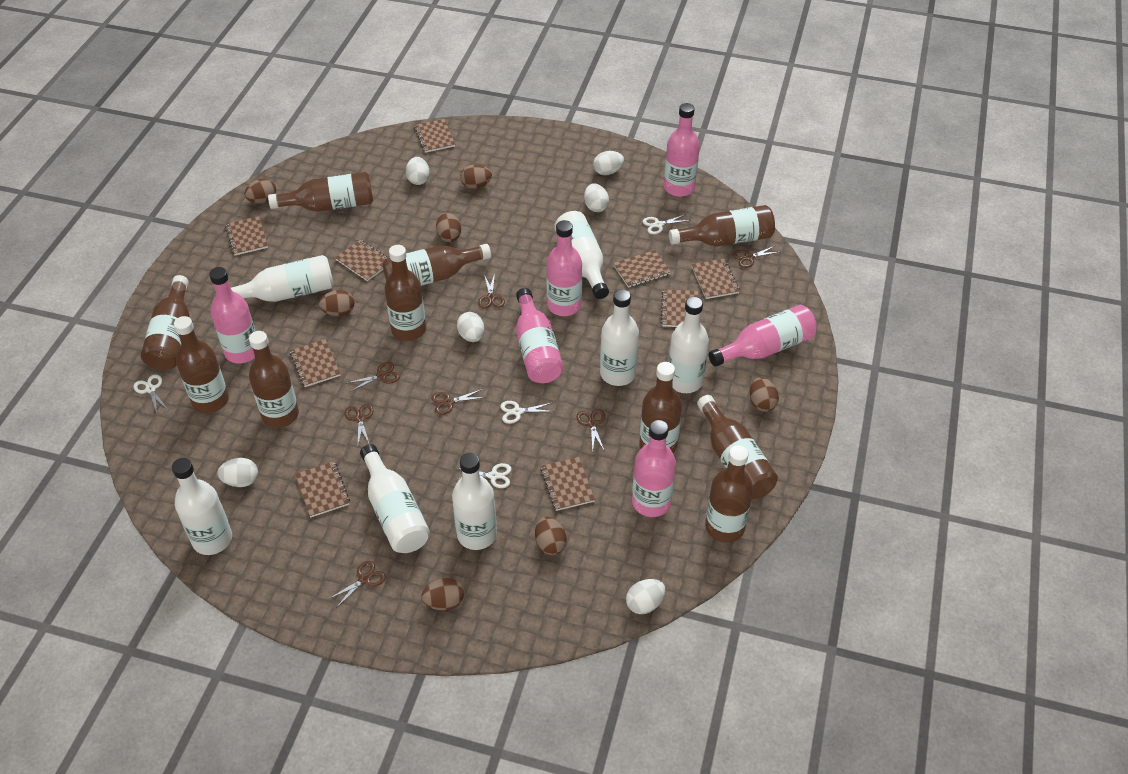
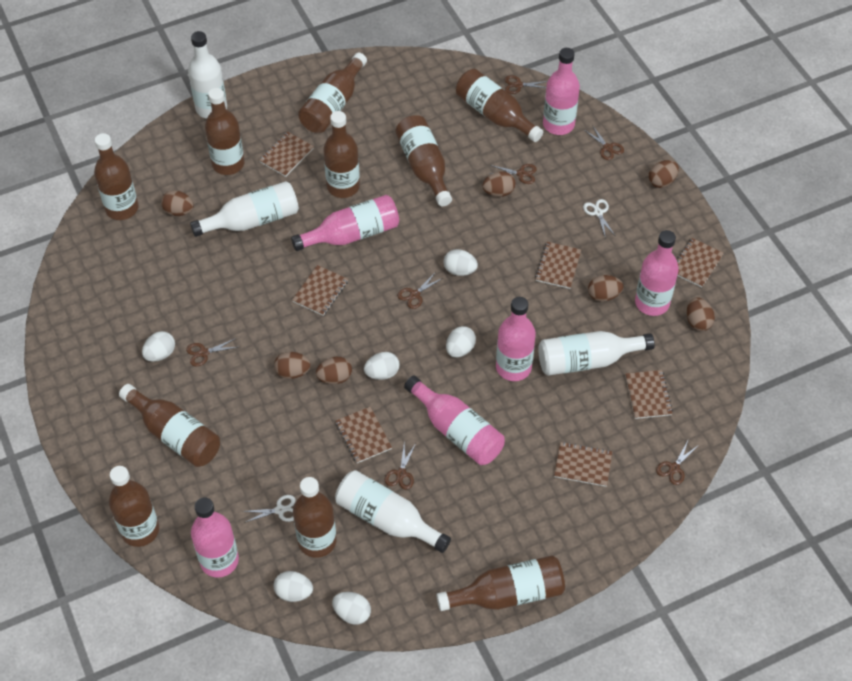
brown notebook: 9 -> 7
white bottle: 7 -> 4
white scissors: 4 -> 2

